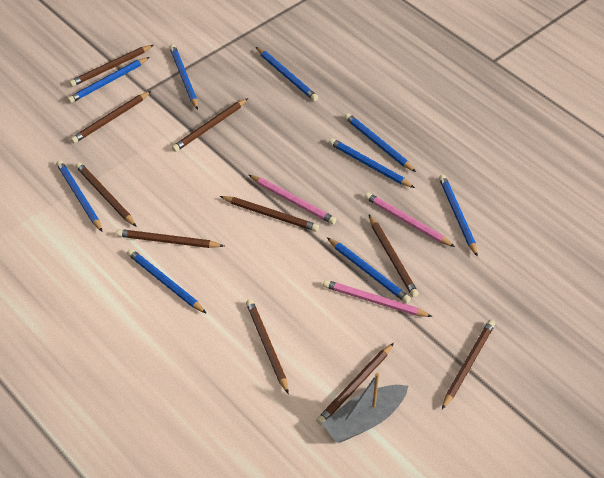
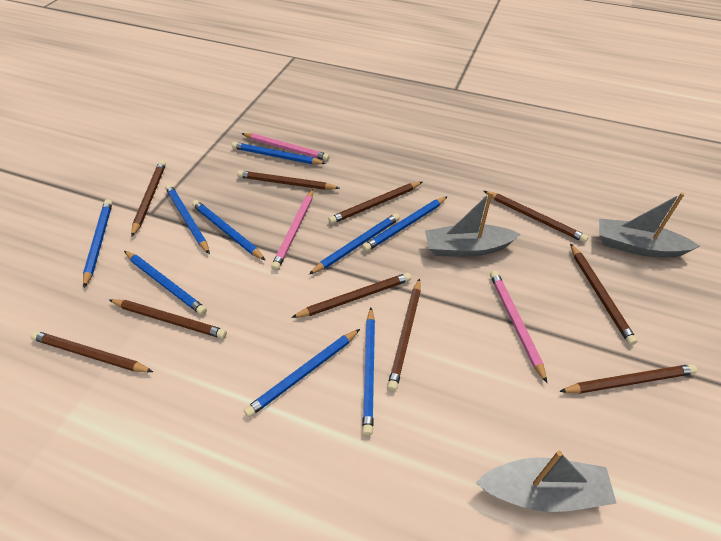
grey boat: 1 -> 3

